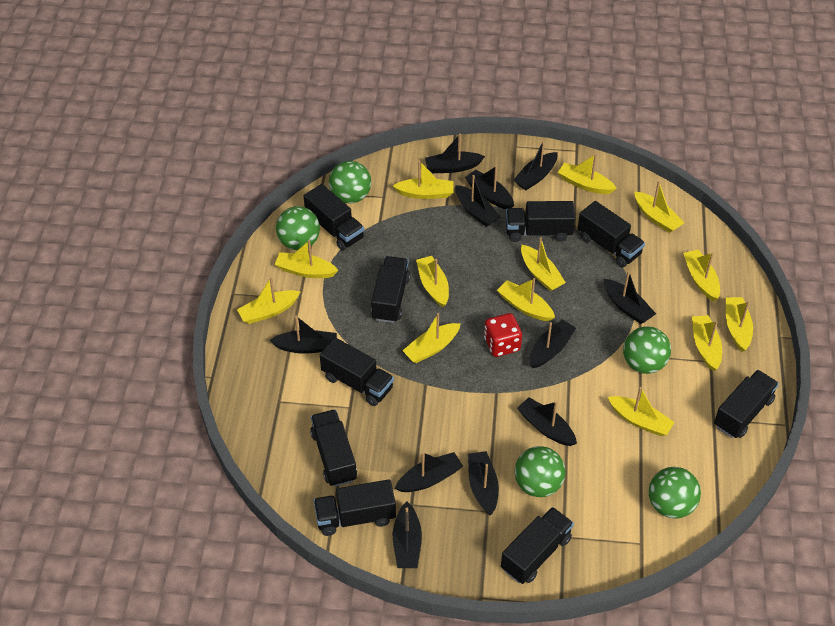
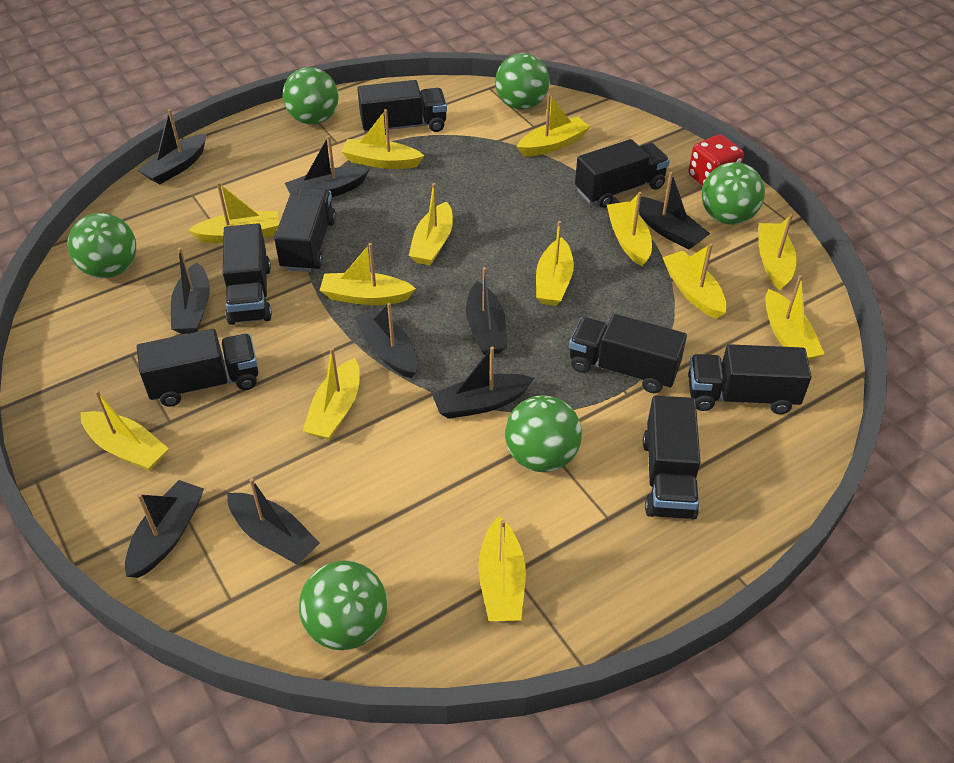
black boat: 11 -> 9
black truck: 9 -> 8
green ball: 5 -> 6

